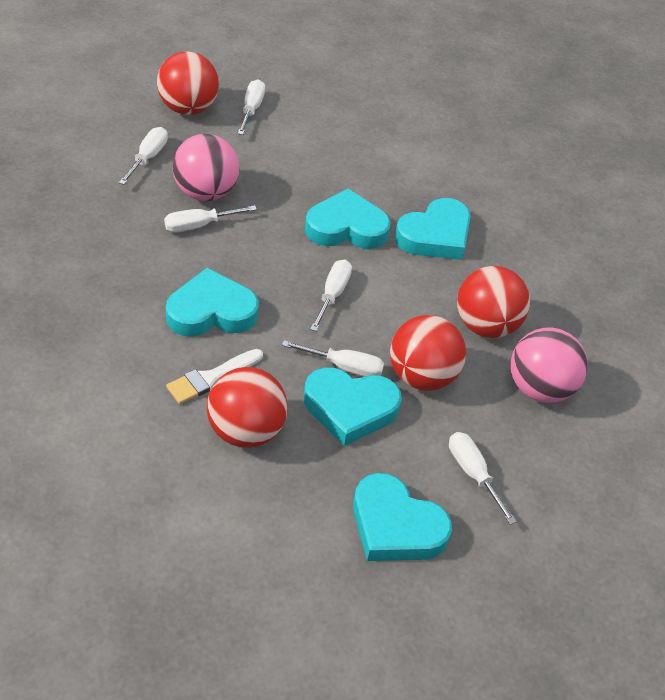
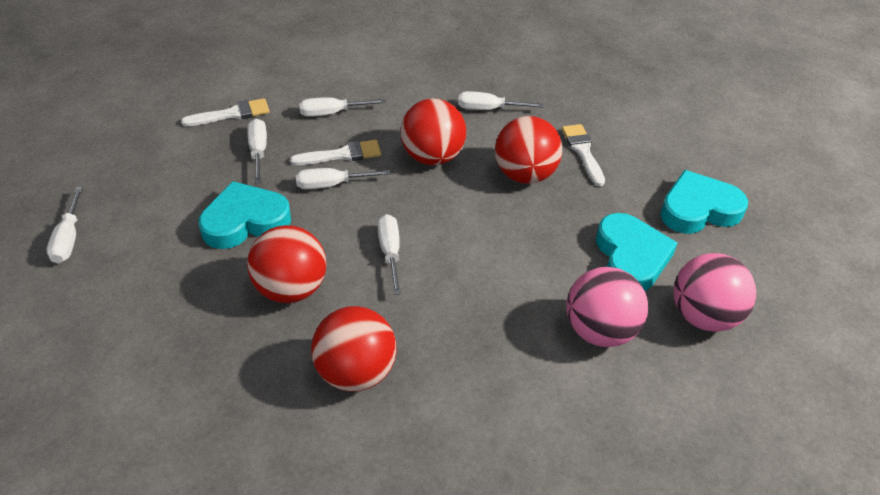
turquoise heart: 5 -> 3
white brush: 1 -> 3

